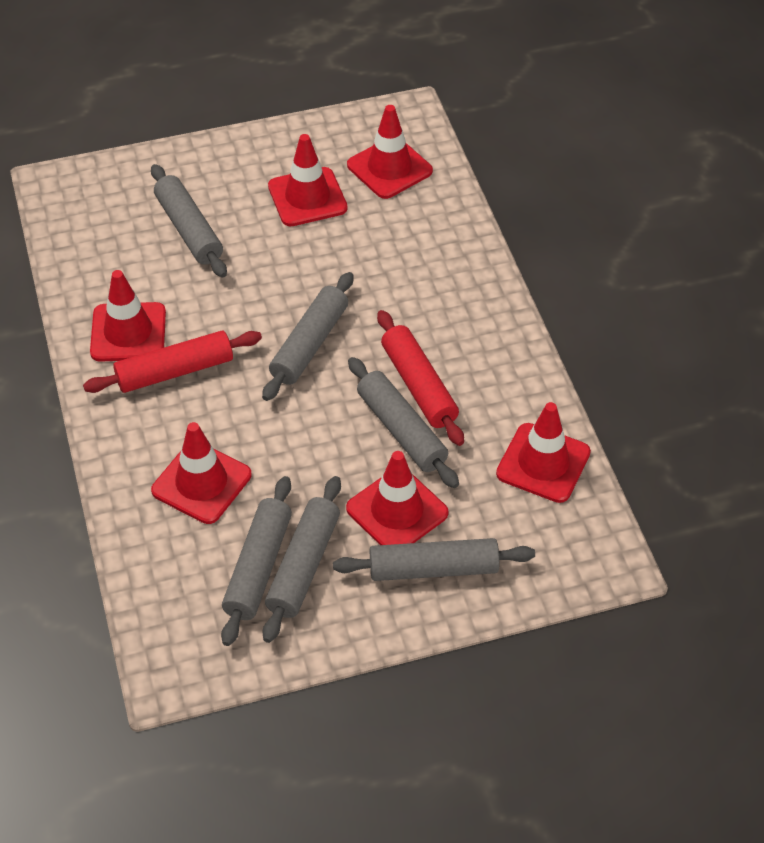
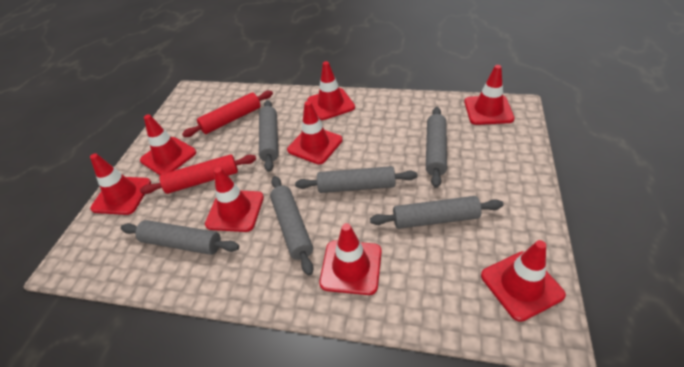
red traffic cone: 6 -> 8

